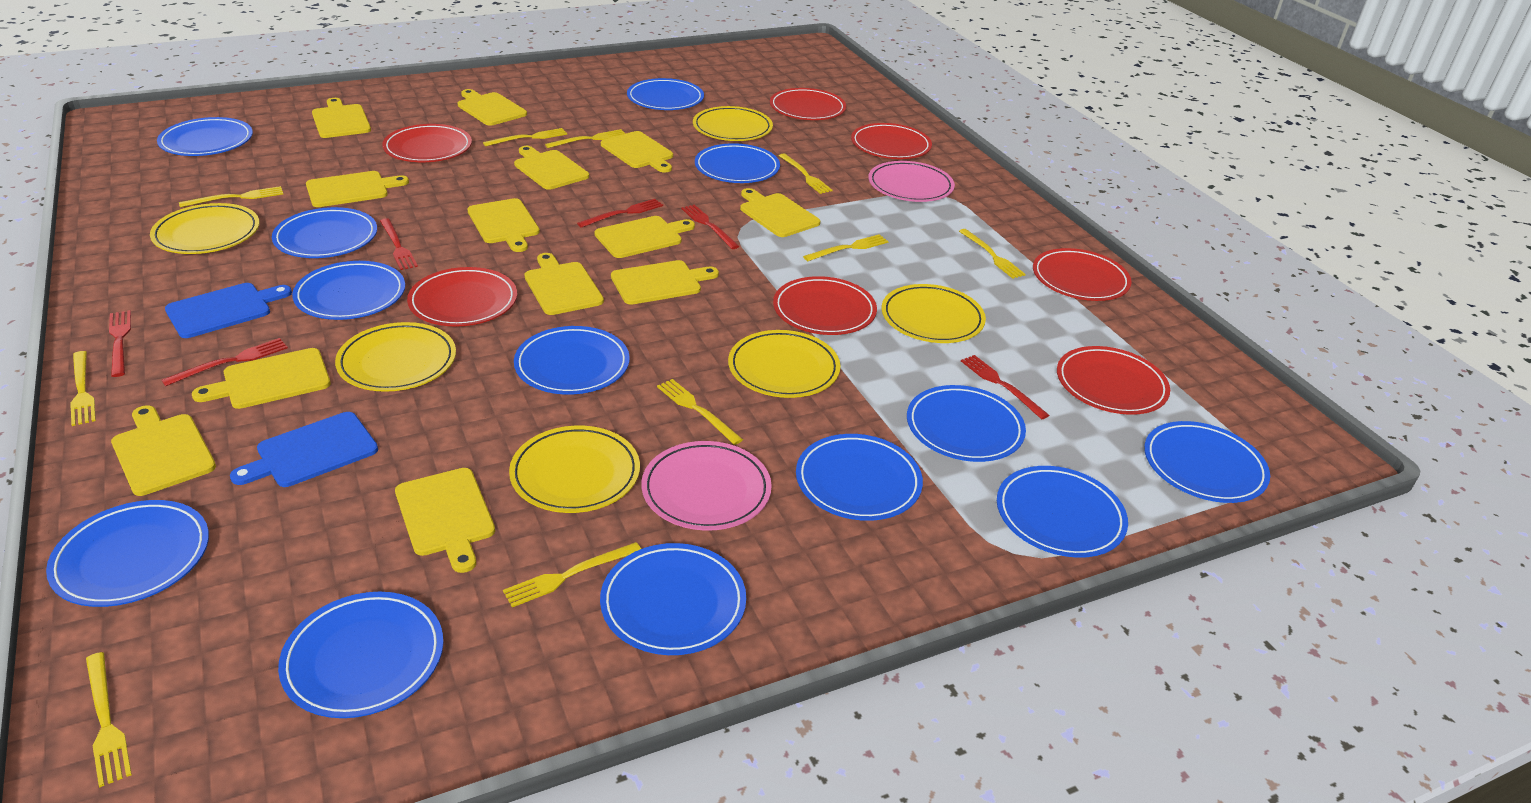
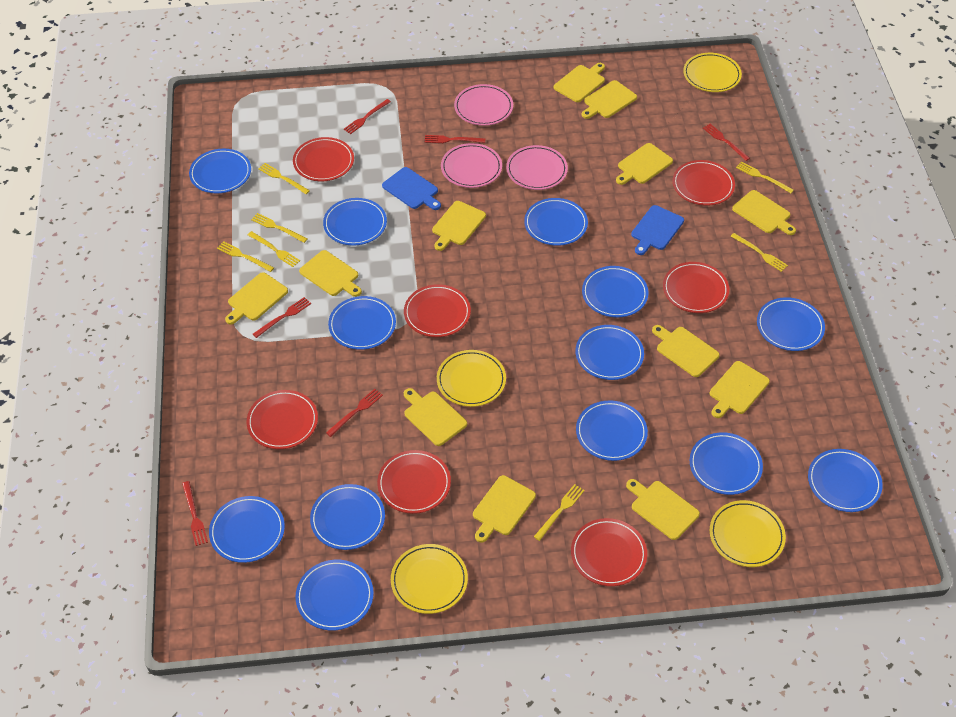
pink plate: 2 -> 3
yellow cutting board: 13 -> 12
yellow fork: 10 -> 7
yellow plate: 6 -> 4

